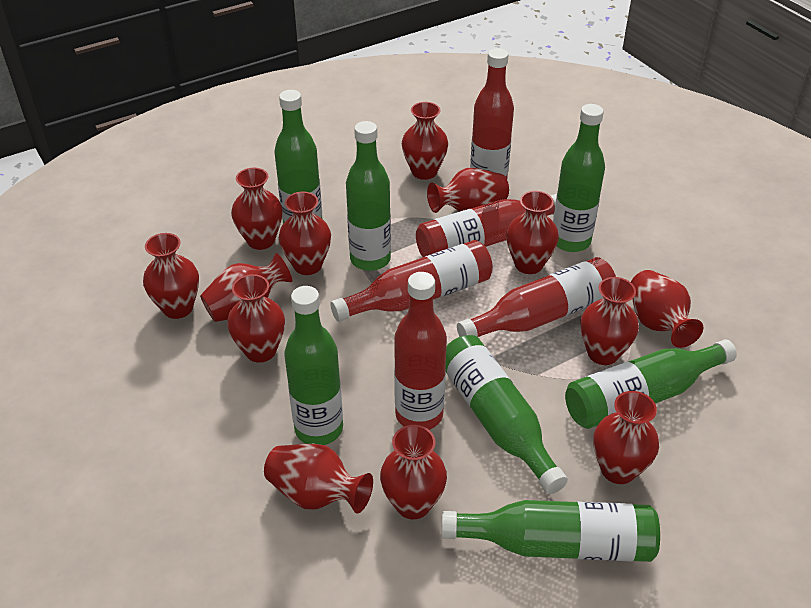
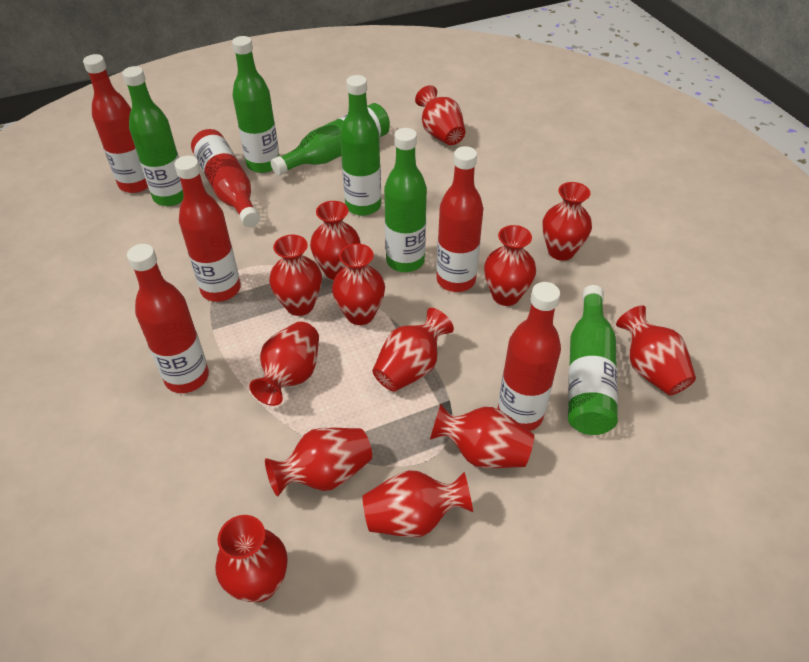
green bottle: 7 -> 6
red bottle: 5 -> 6

